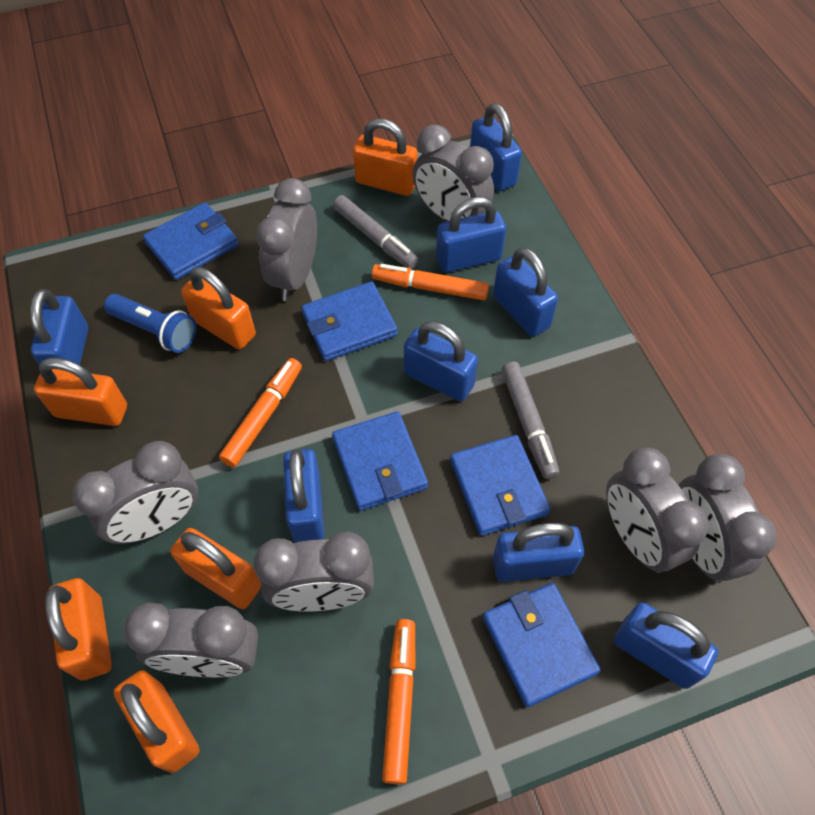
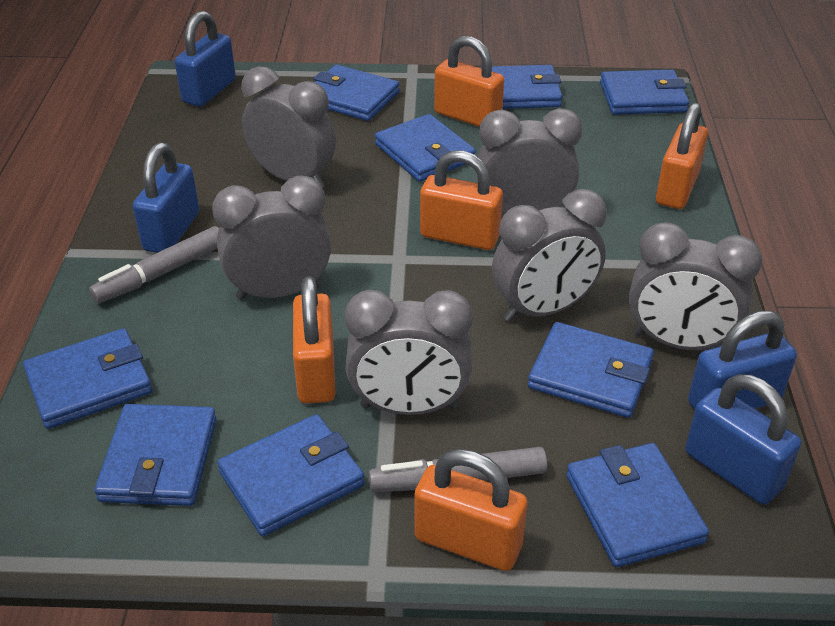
blue flashlight: 1 -> 0
blue padlock: 8 -> 4
blue wallet: 5 -> 9
grey clock: 7 -> 6
orange marker: 3 -> 0
orange padlock: 6 -> 5

